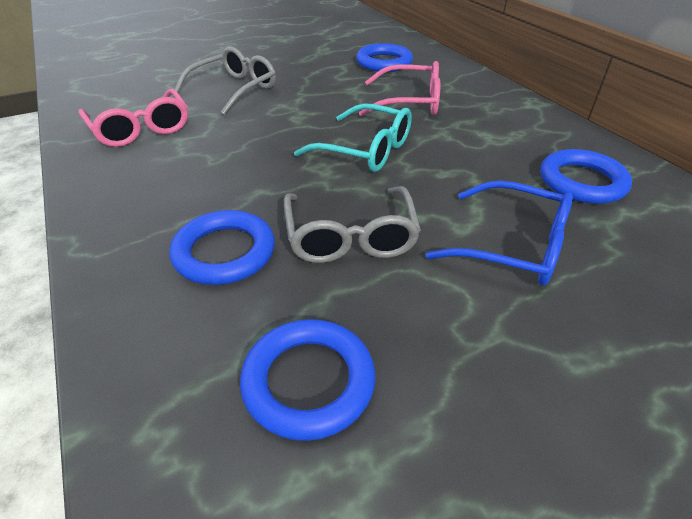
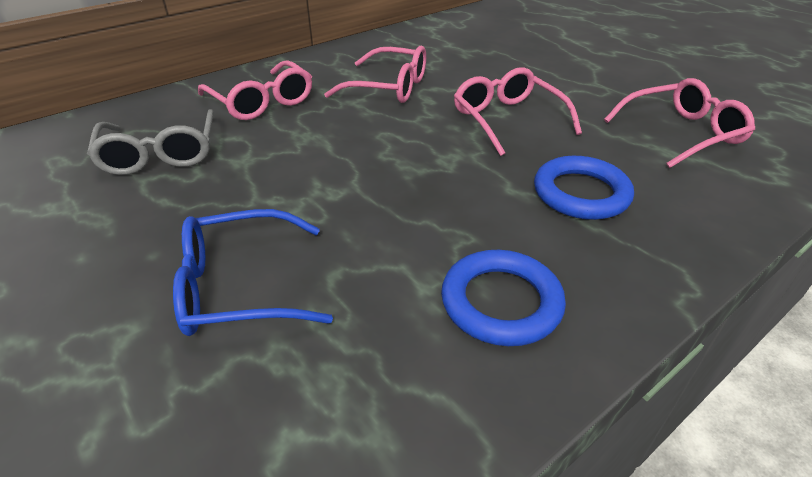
blue ring: 4 -> 2
grey glasses: 2 -> 1
pink glasses: 2 -> 4
turquoise glasses: 1 -> 0

